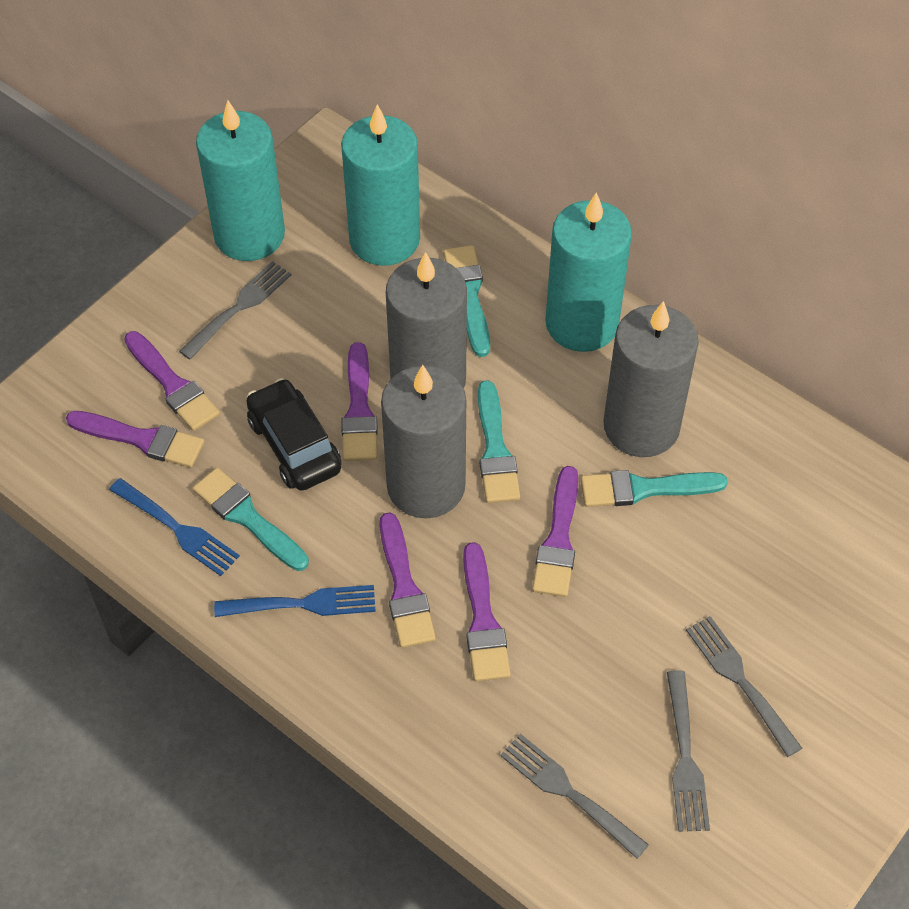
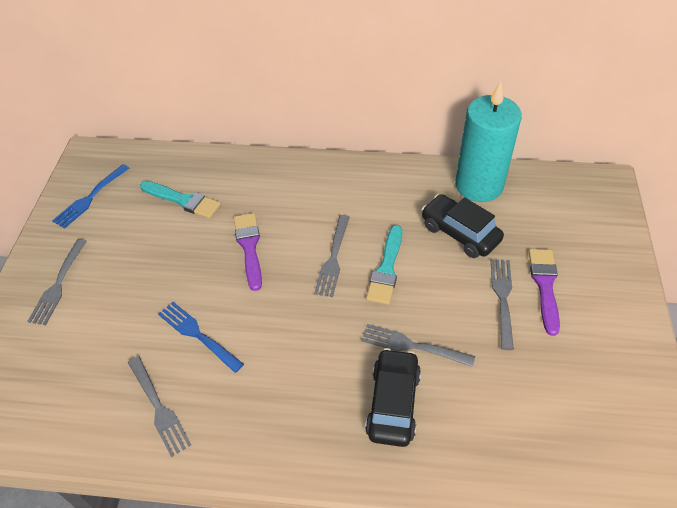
black car: 1 -> 2
grey candle: 3 -> 0
grey fork: 4 -> 5
purple brush: 6 -> 2
turquoise brush: 4 -> 2
turquoise candle: 3 -> 1

